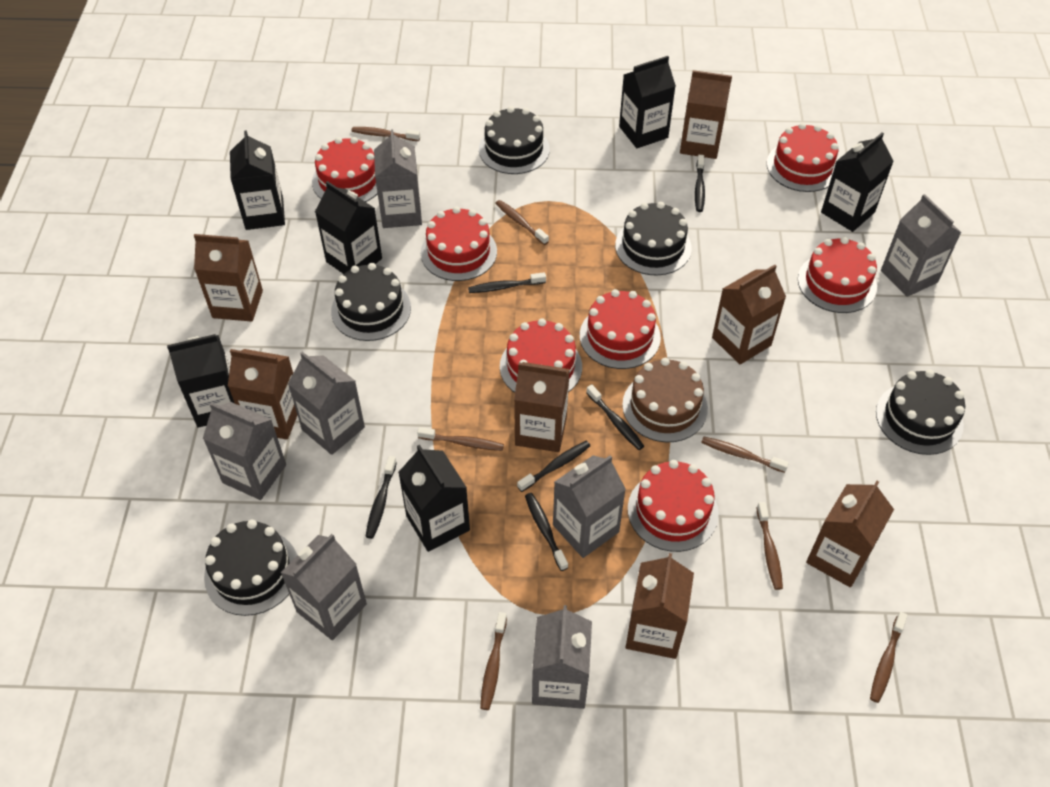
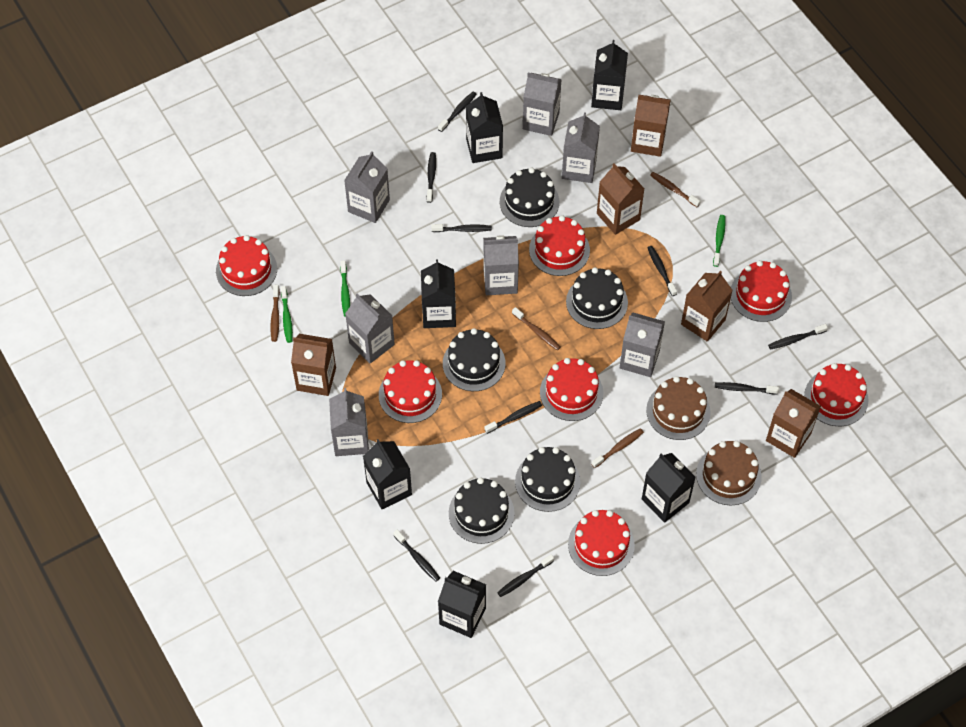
black toothbrush: 6 -> 9
brown cake: 1 -> 2
brown carton: 7 -> 5
brown toothbrush: 7 -> 4
green toothbrush: 0 -> 3

